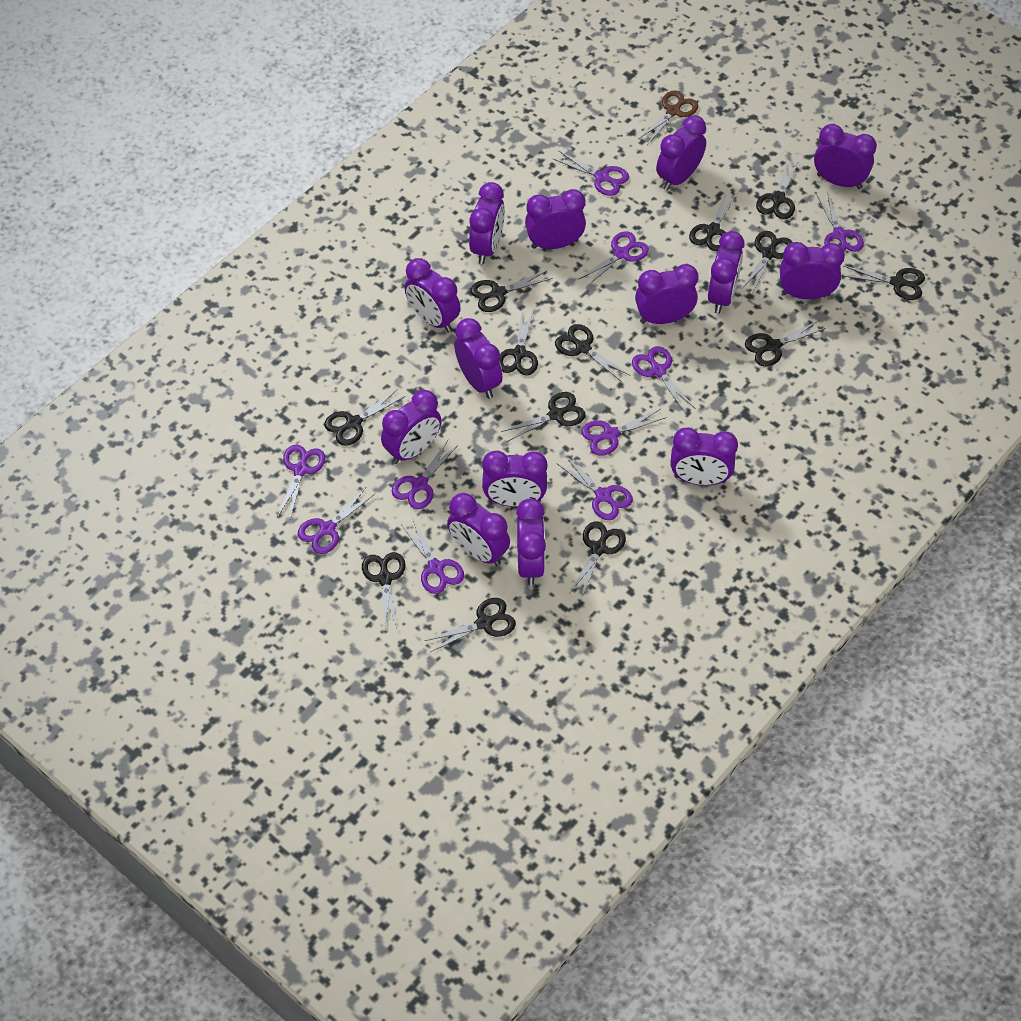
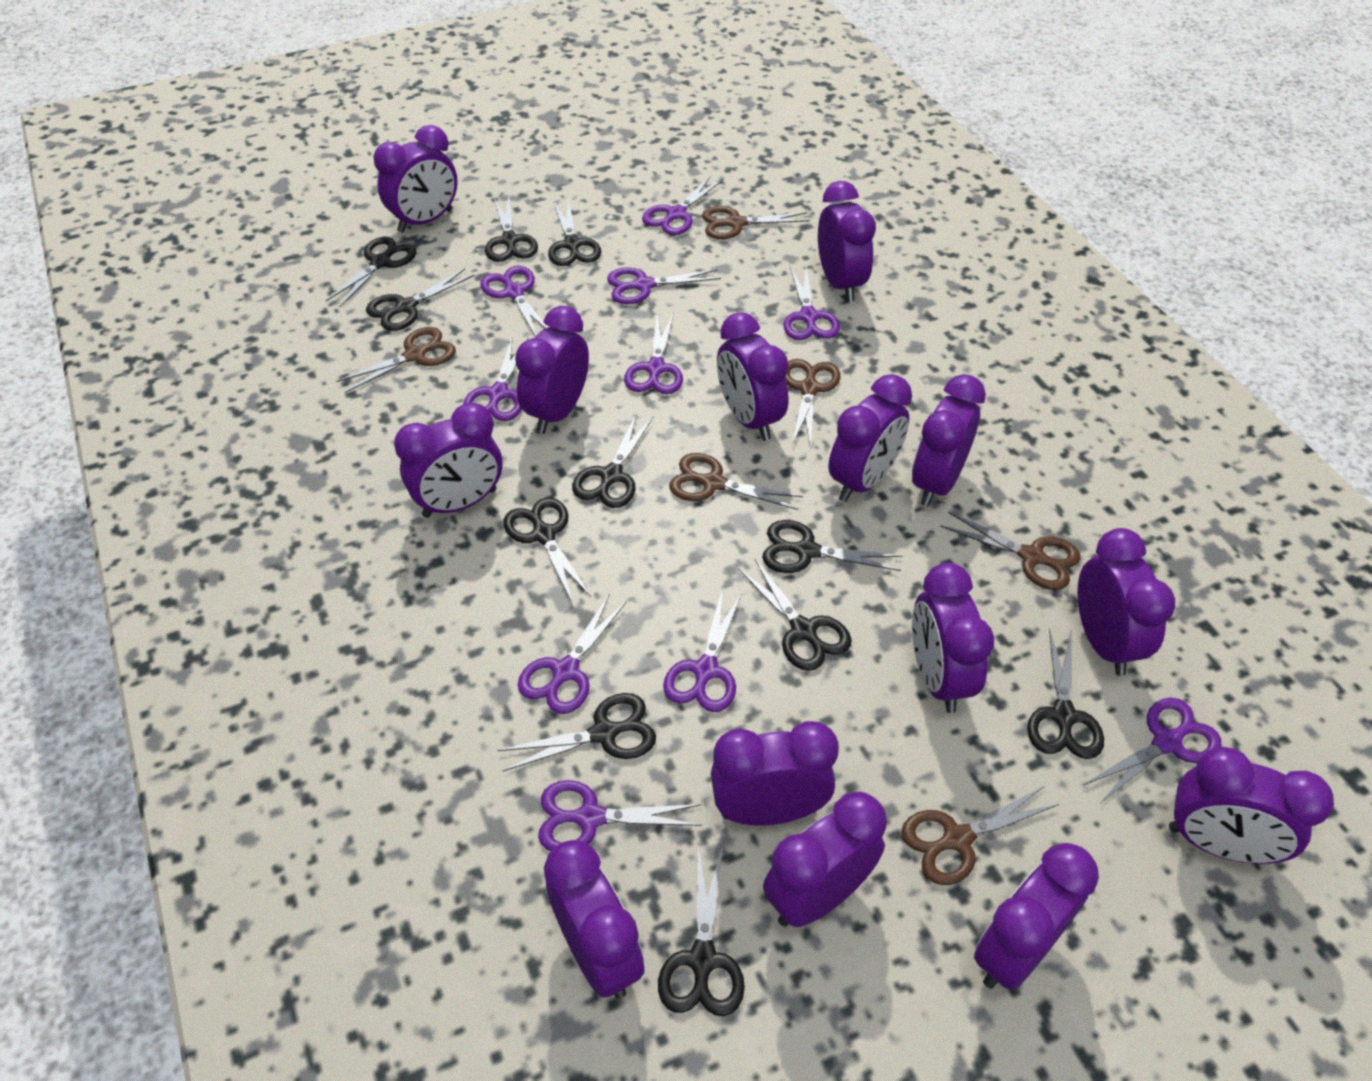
black scissors: 13 -> 11
brown scissors: 1 -> 6

